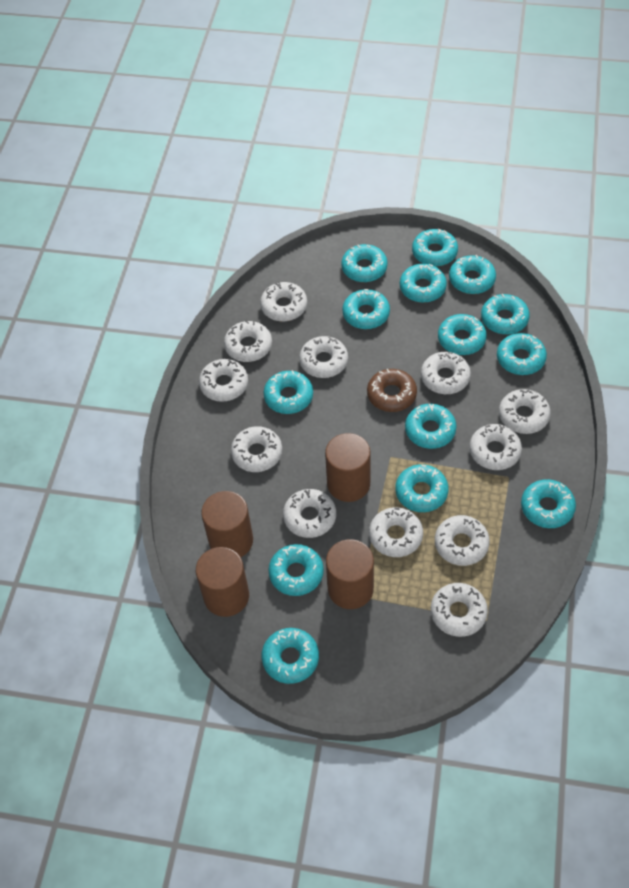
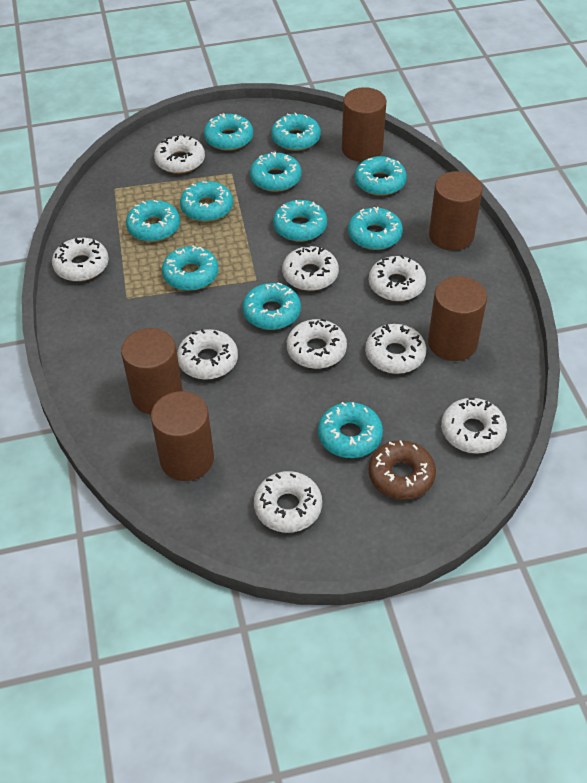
brown cylinder: 4 -> 5
turquoise donut: 14 -> 11
white donut: 12 -> 9

